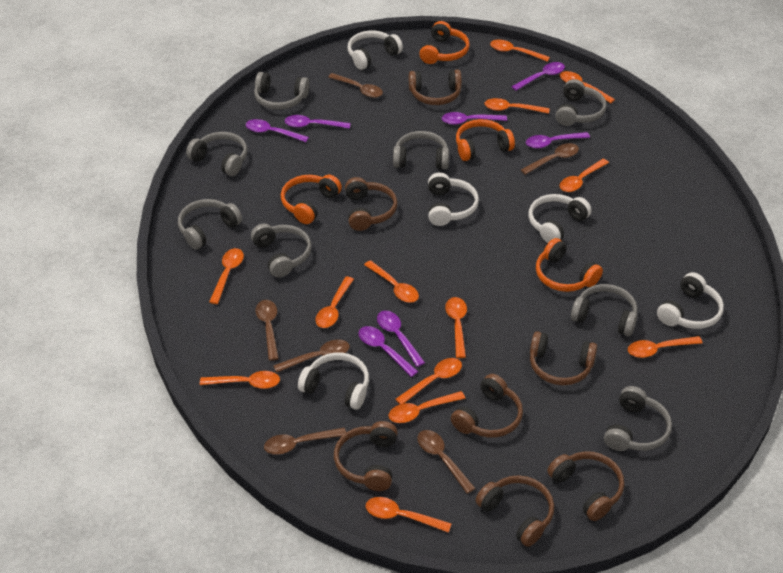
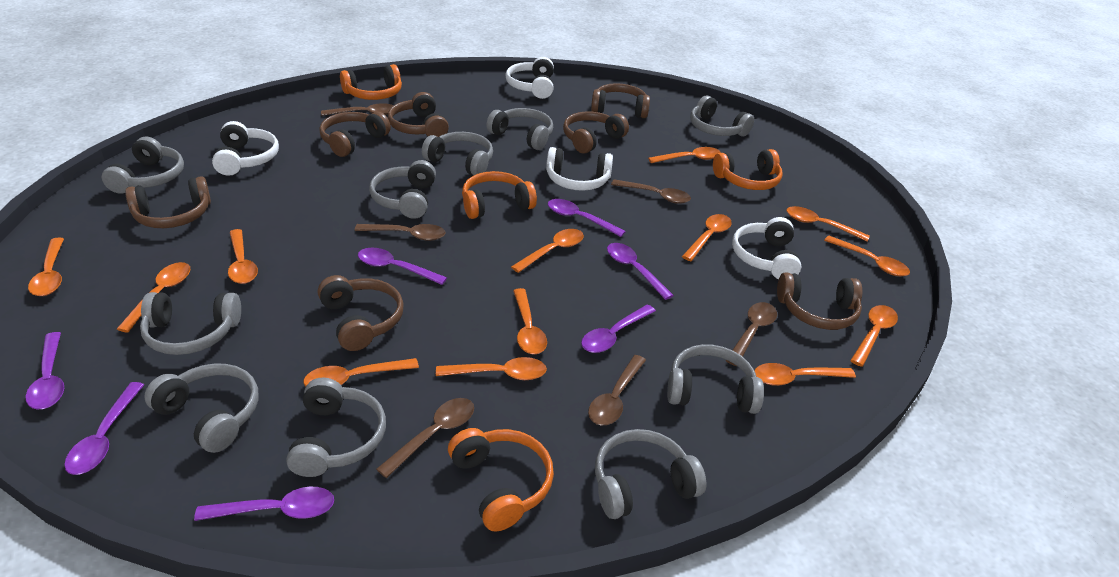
grey headphones: 8 -> 10
white headphones: 5 -> 4

